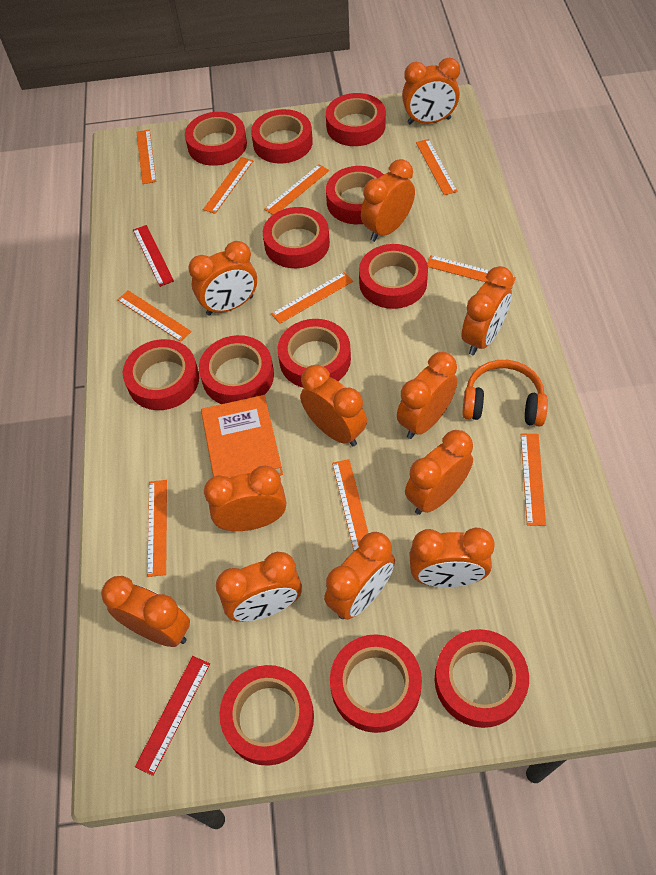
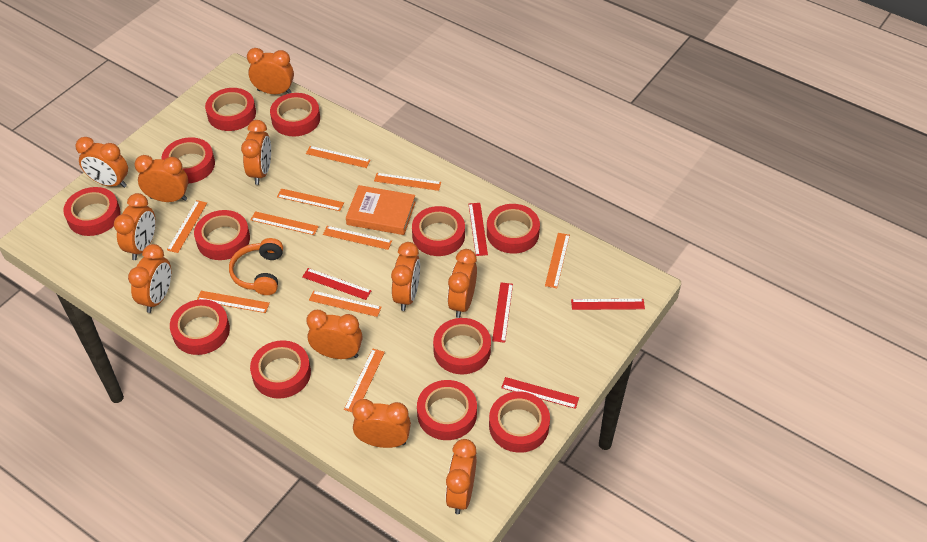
orange clock: 12 -> 11
red ruler: 2 -> 5

